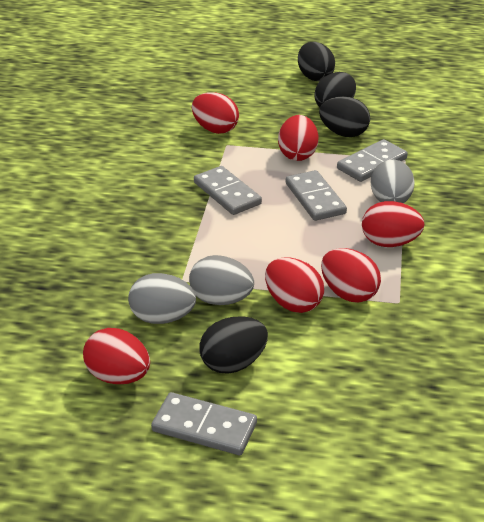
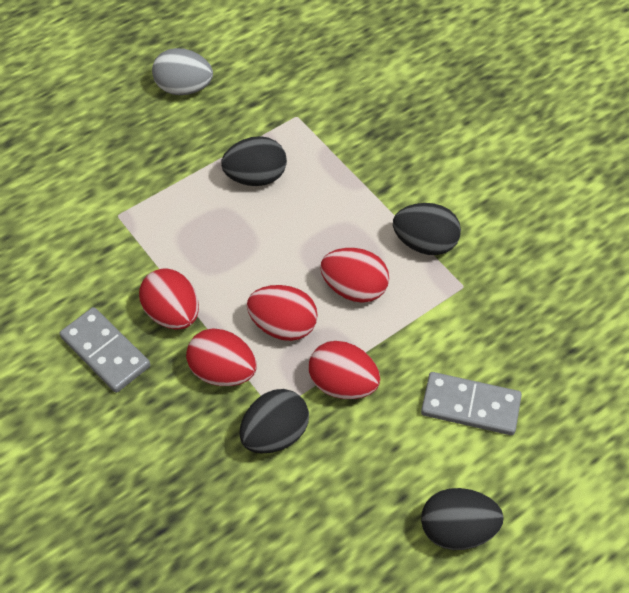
grey domino: 4 -> 2
grey egg: 3 -> 1
red egg: 6 -> 5

